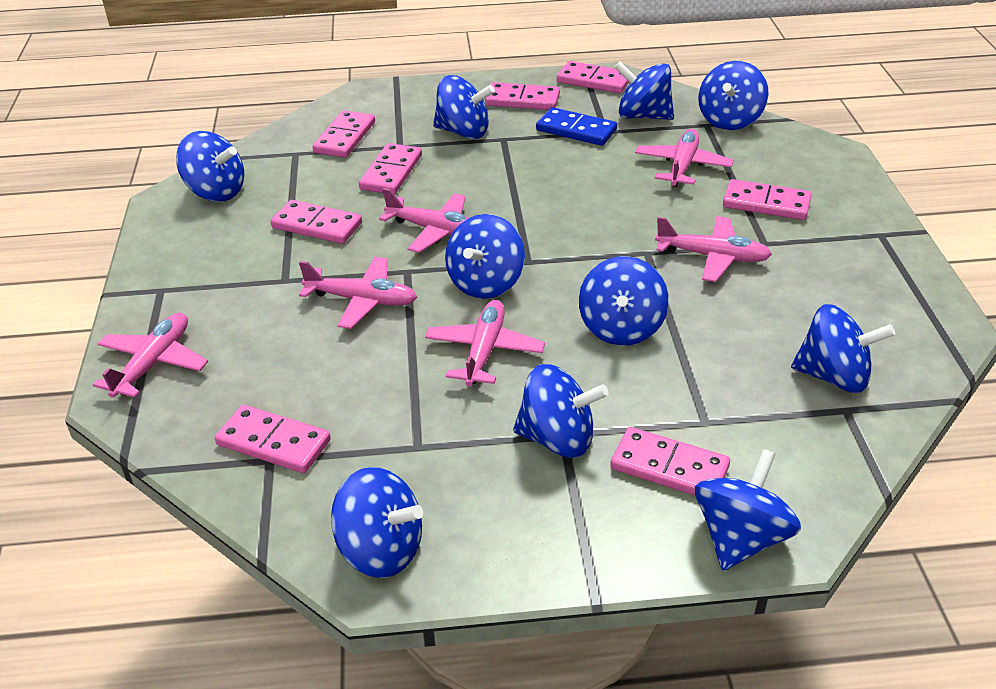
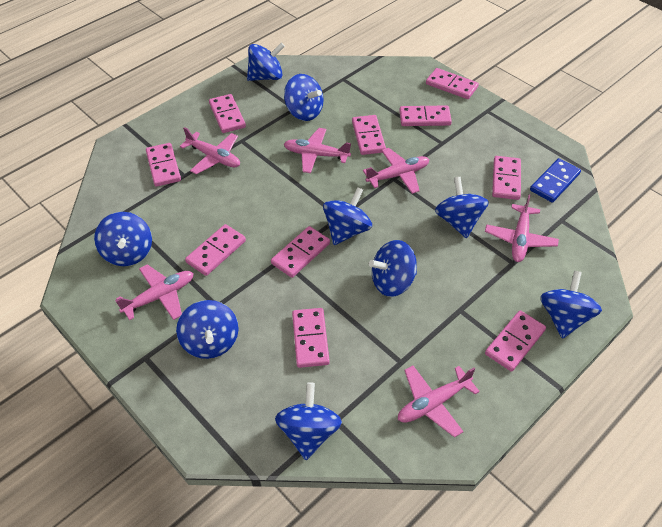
blue spinning top: 10 -> 9
pink domino: 8 -> 10

